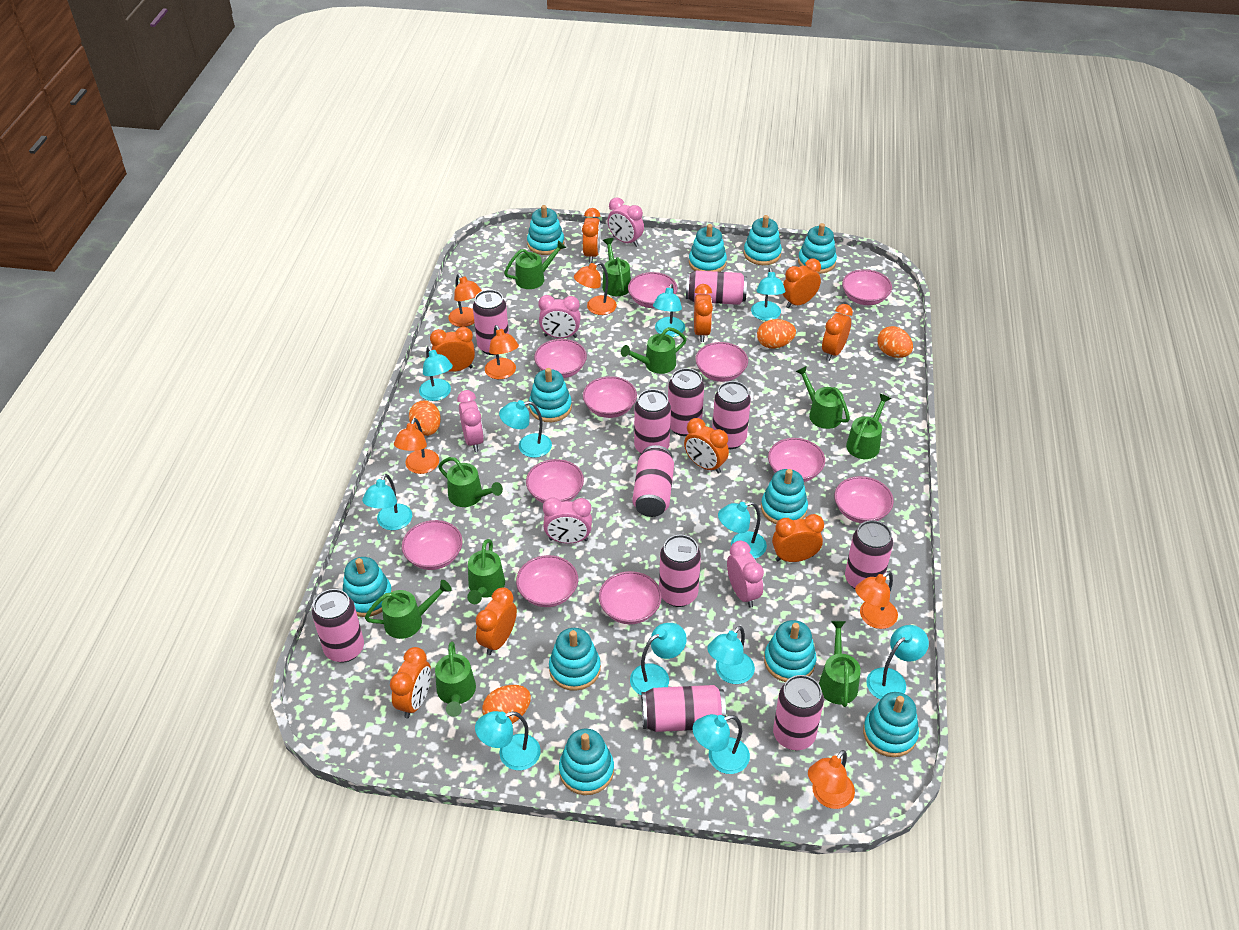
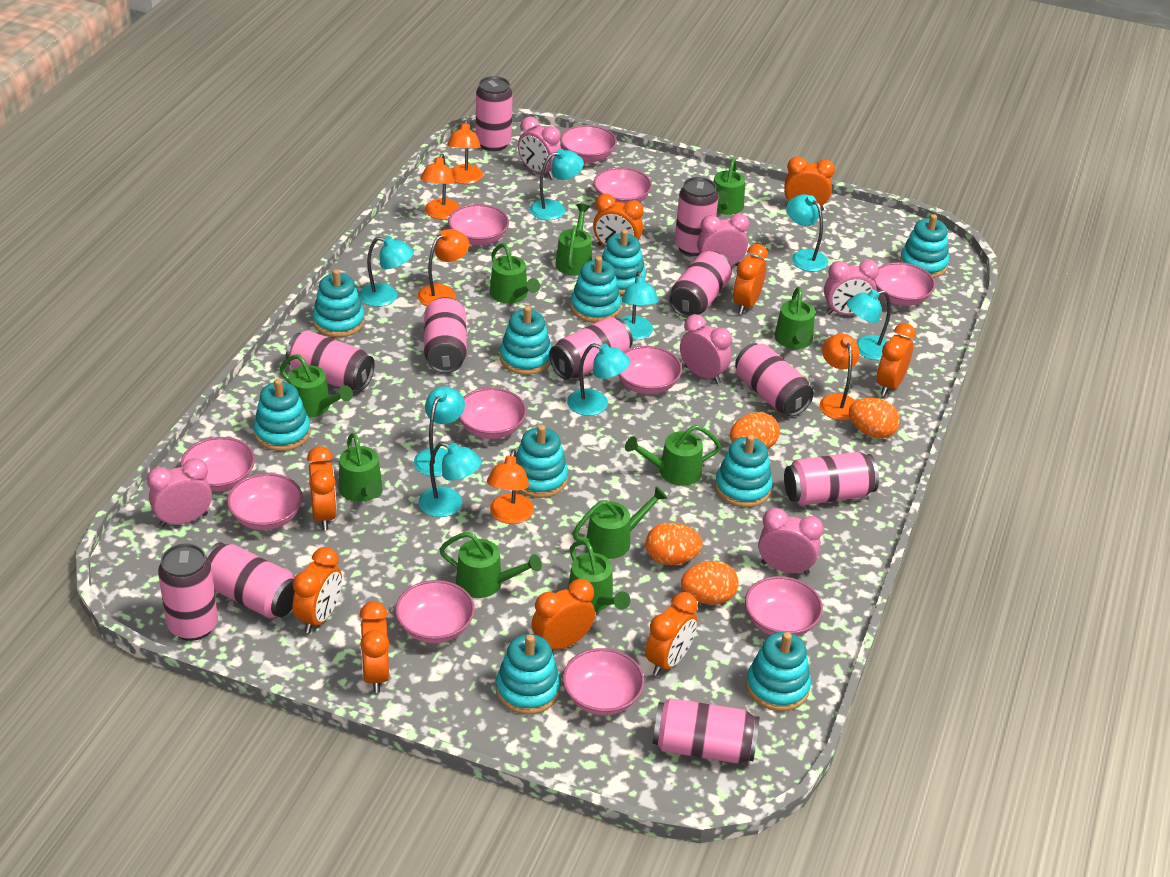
orange lamp: 6 -> 5
pink clock: 5 -> 6
turquoise lamp: 11 -> 8
turquoise stacking toy: 11 -> 10

